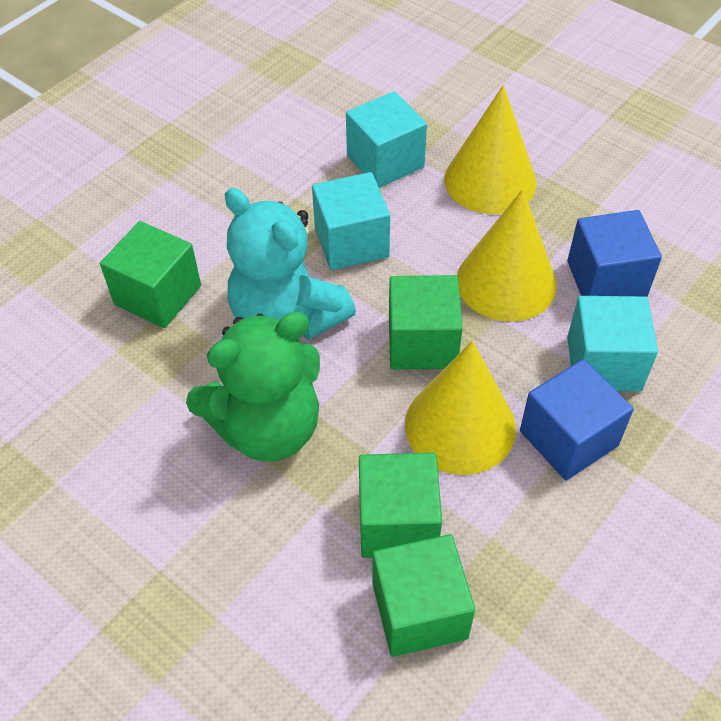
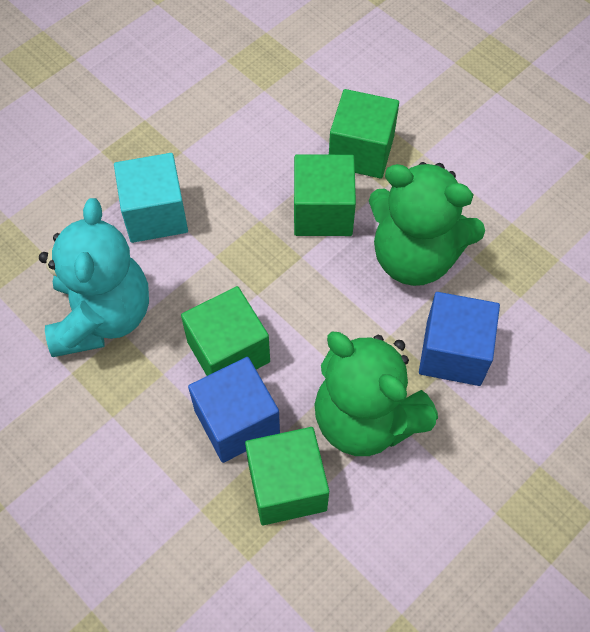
green teddy bear: 1 -> 2
turquoise cube: 3 -> 1
yellow cone: 3 -> 0

